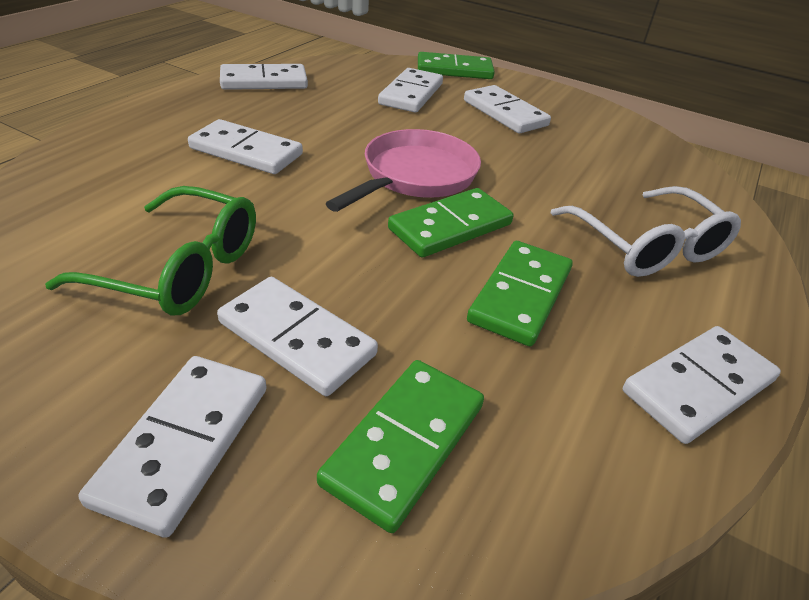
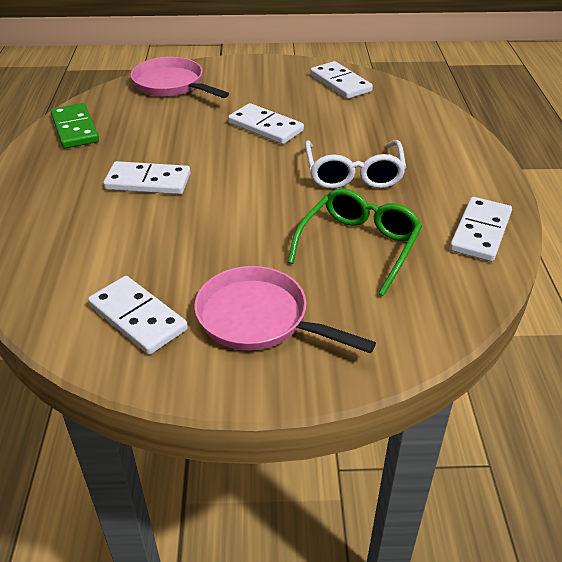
green domino: 4 -> 1
pink pan: 1 -> 2
white domino: 7 -> 5

